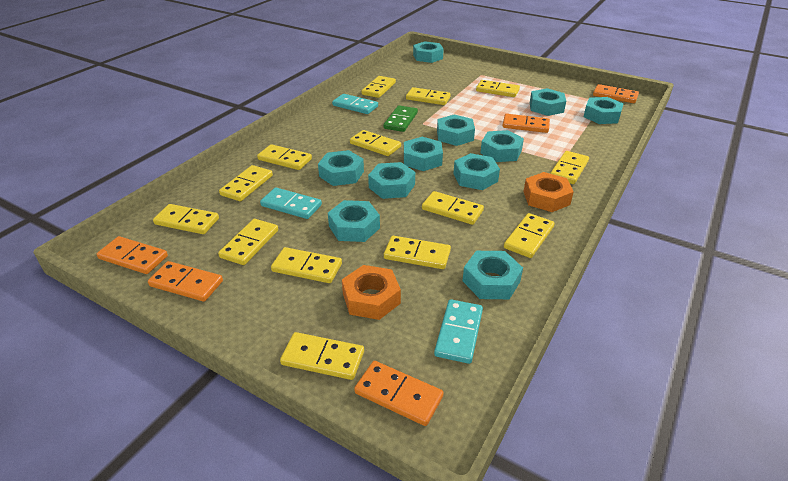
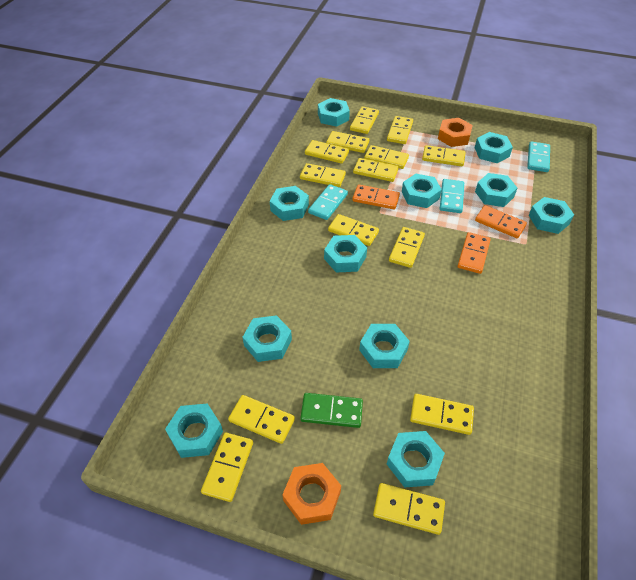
orange domino: 5 -> 3

